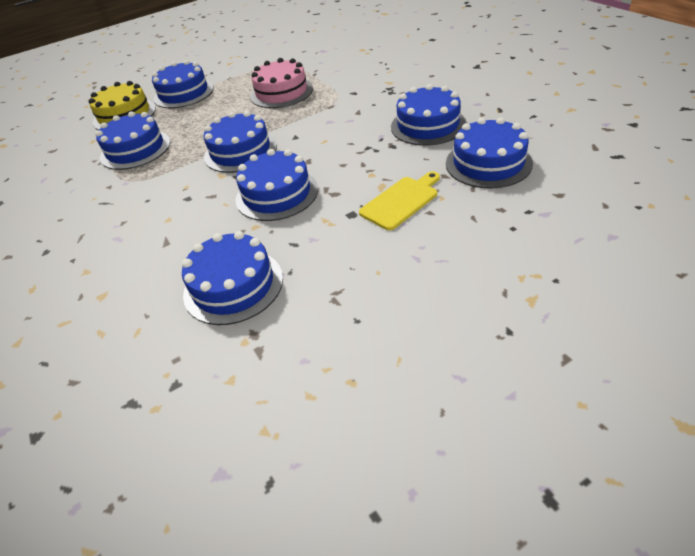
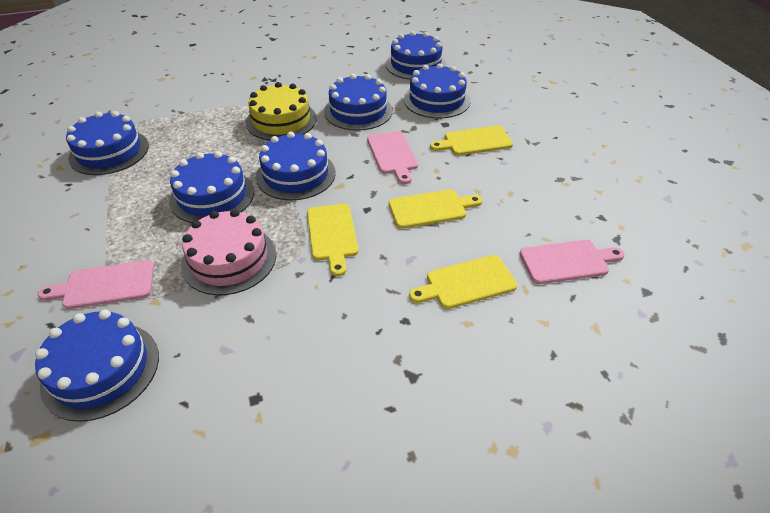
pink cutting board: 0 -> 3
yellow cutting board: 1 -> 4

